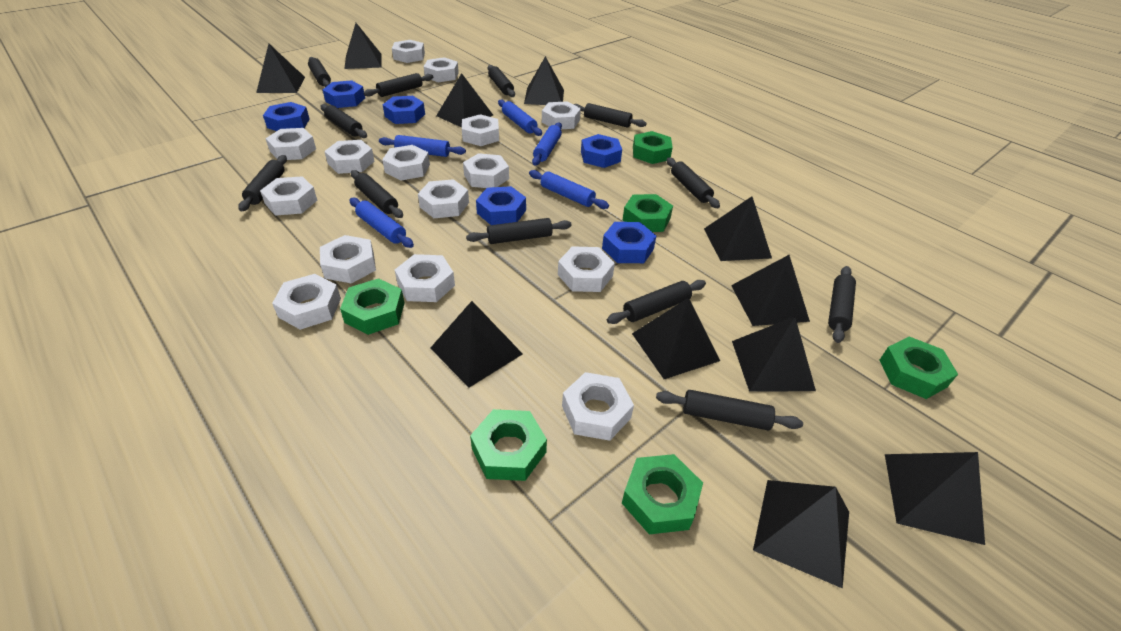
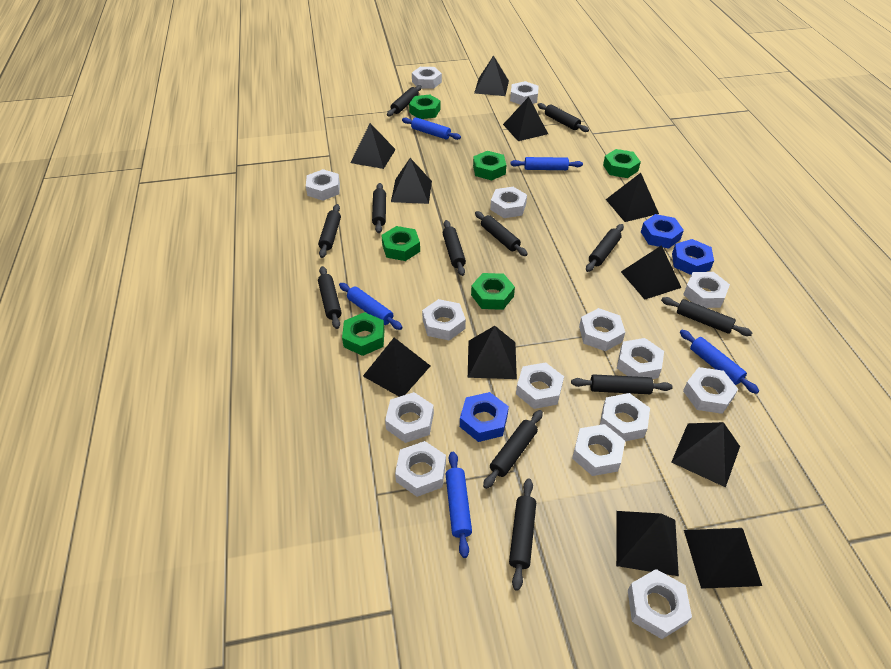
blue nut: 6 -> 3

